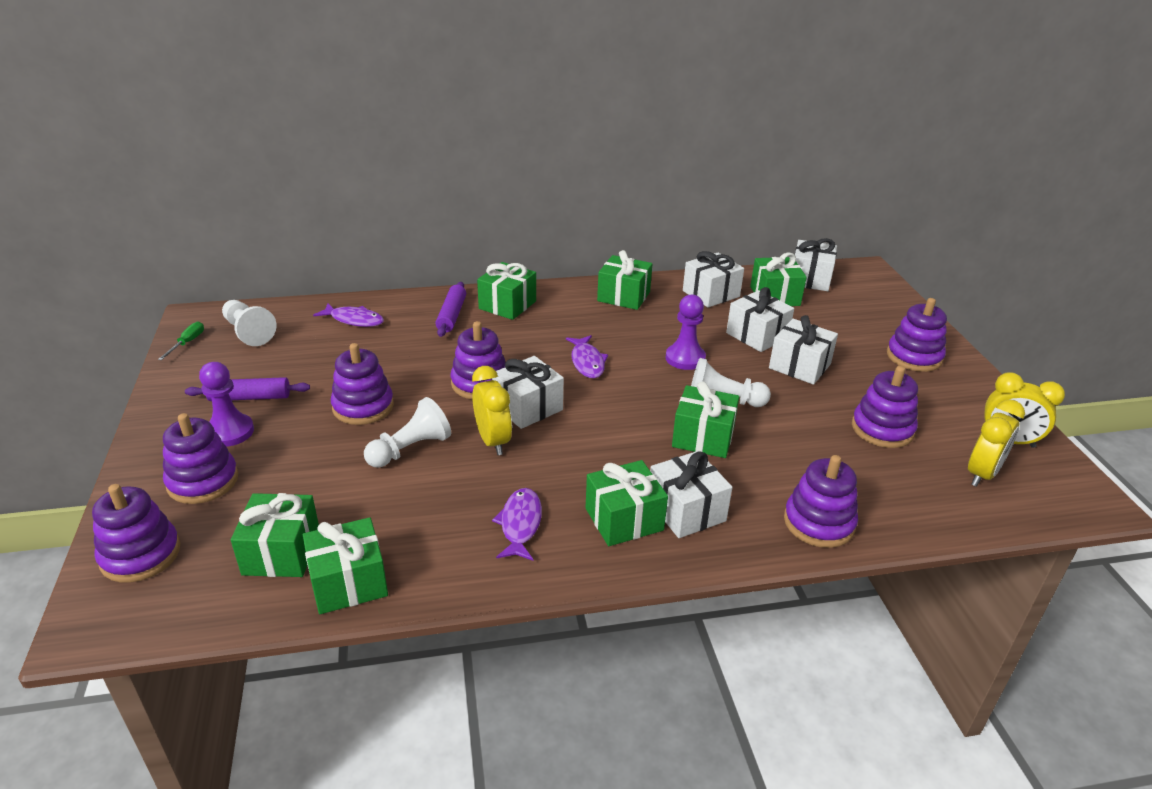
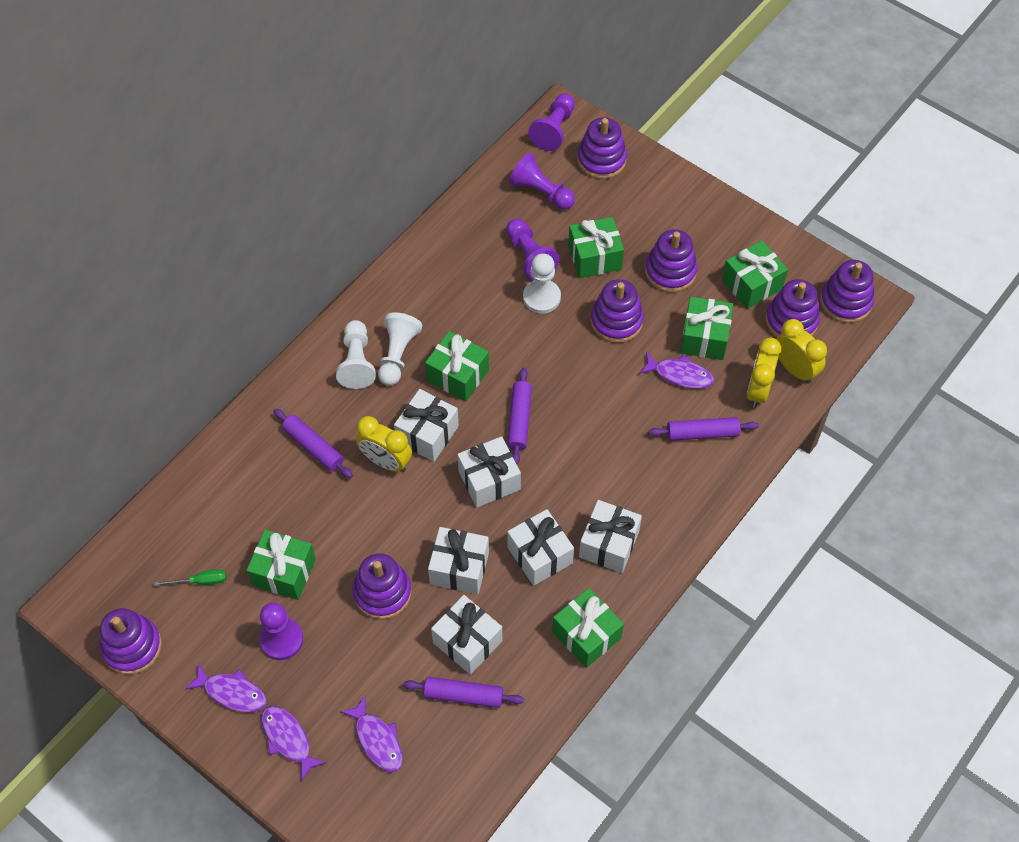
green gift: 7 -> 6
purple fish: 3 -> 4
purple pawn: 2 -> 4
purple rolling pin: 2 -> 4

